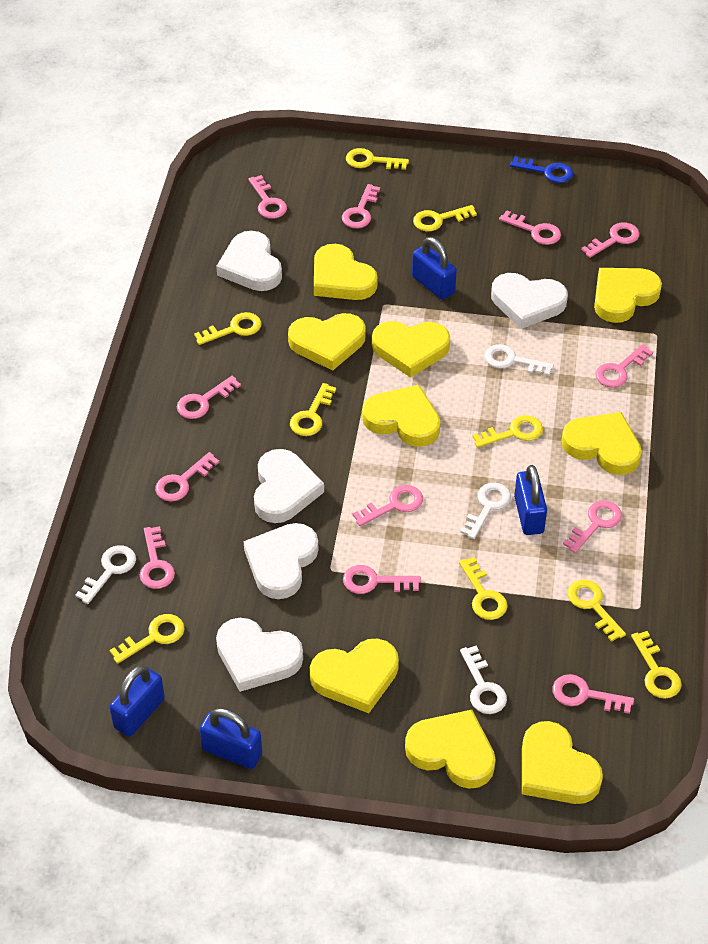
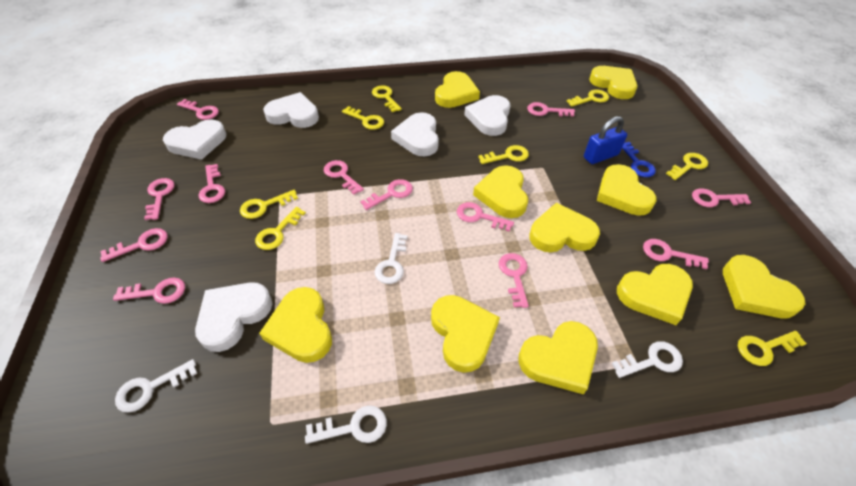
blue padlock: 4 -> 1
yellow heart: 9 -> 10
yellow key: 9 -> 8

